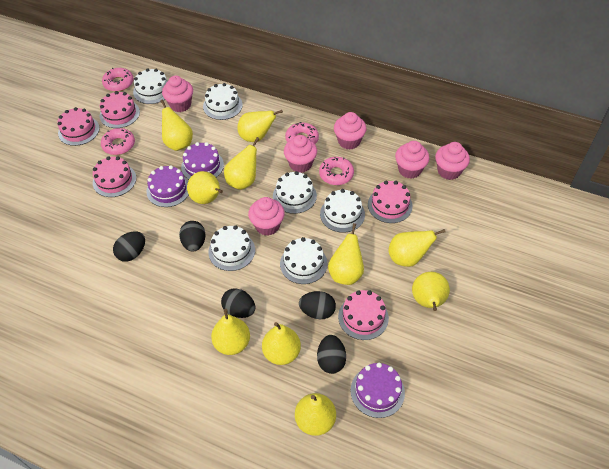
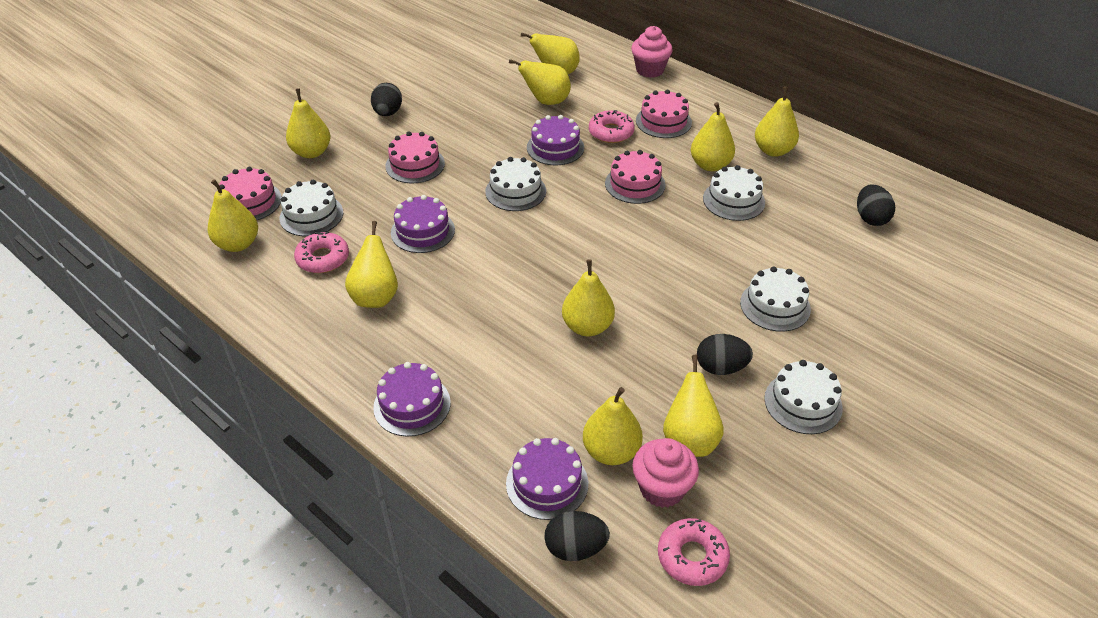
black egg: 5 -> 4
pink cake: 5 -> 4
pink cupcake: 6 -> 2
pink donut: 4 -> 3
purple cake: 3 -> 4
white cake: 6 -> 5

